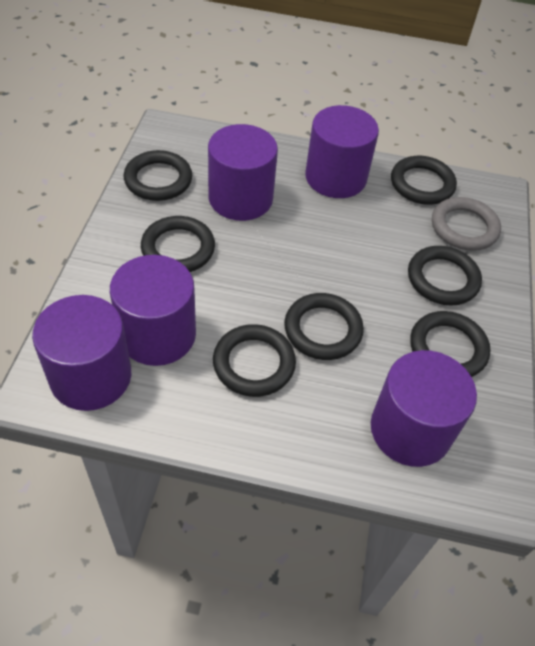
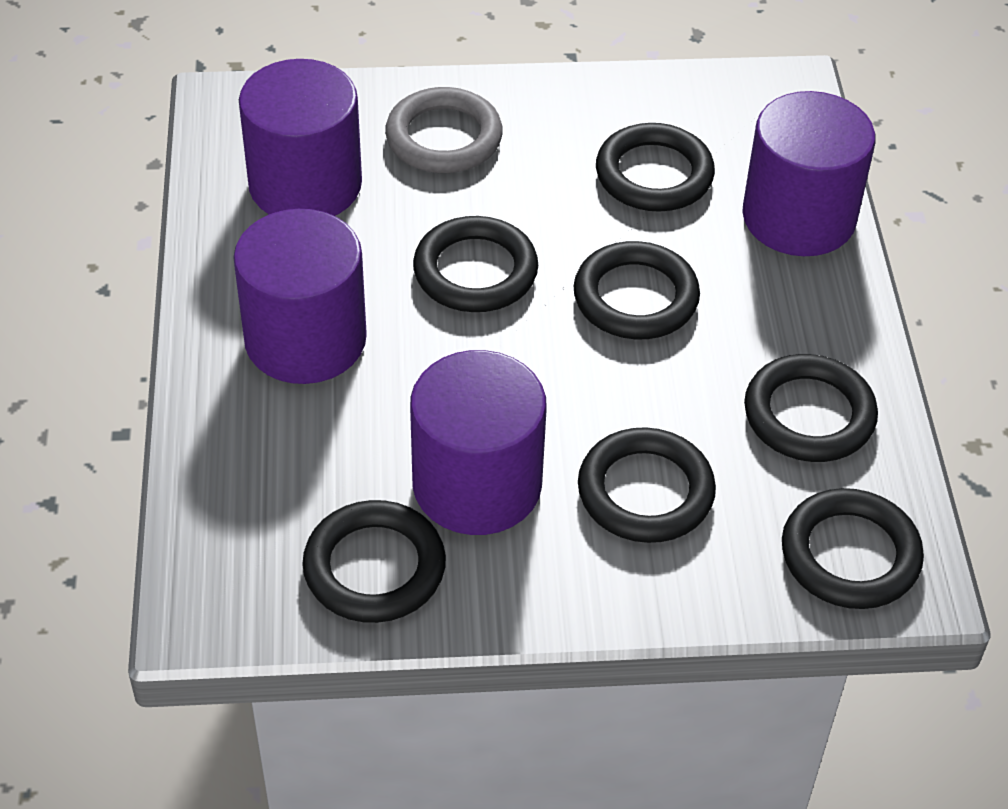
purple cylinder: 5 -> 4

